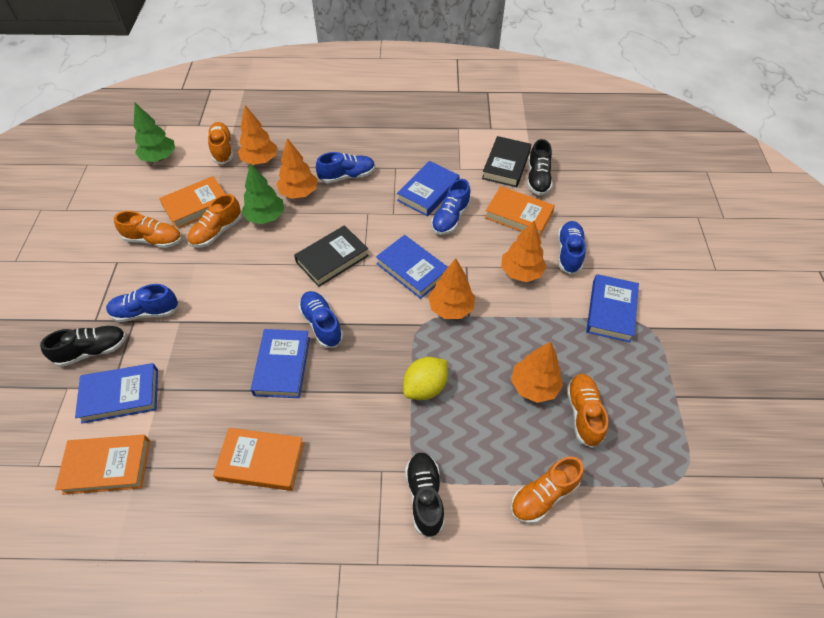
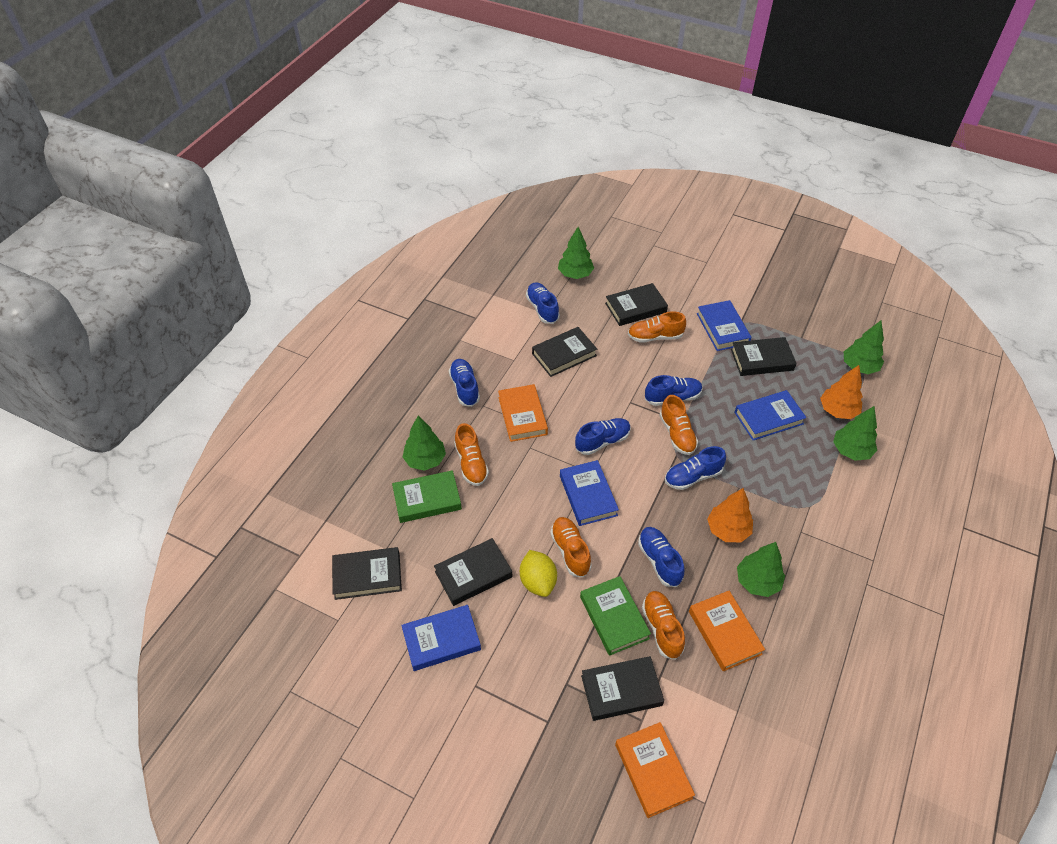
black book: 2 -> 6
black shoe: 3 -> 0
blue book: 5 -> 4
blue shoe: 5 -> 6
green book: 0 -> 2
green tree: 2 -> 5
orange book: 4 -> 3
orange tree: 5 -> 2

